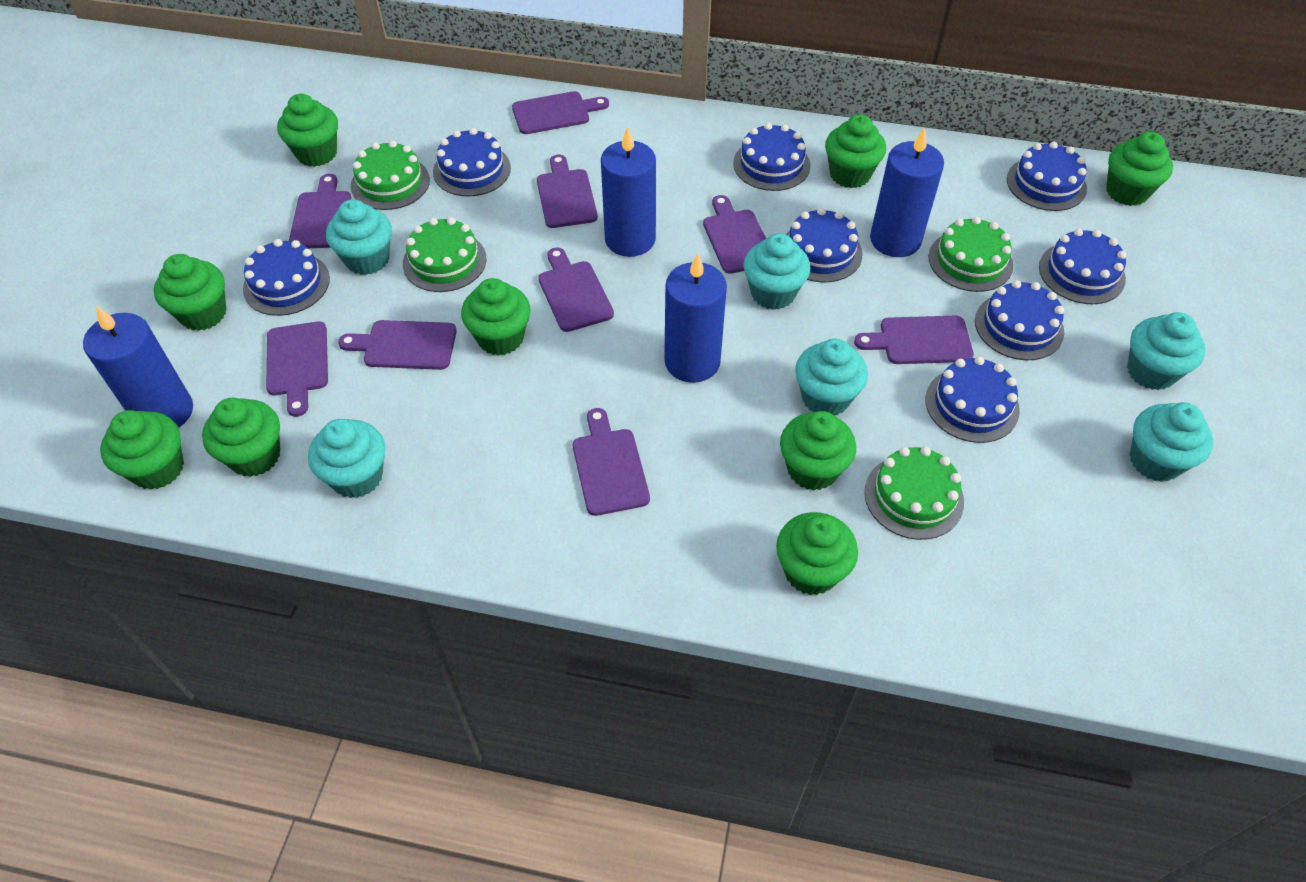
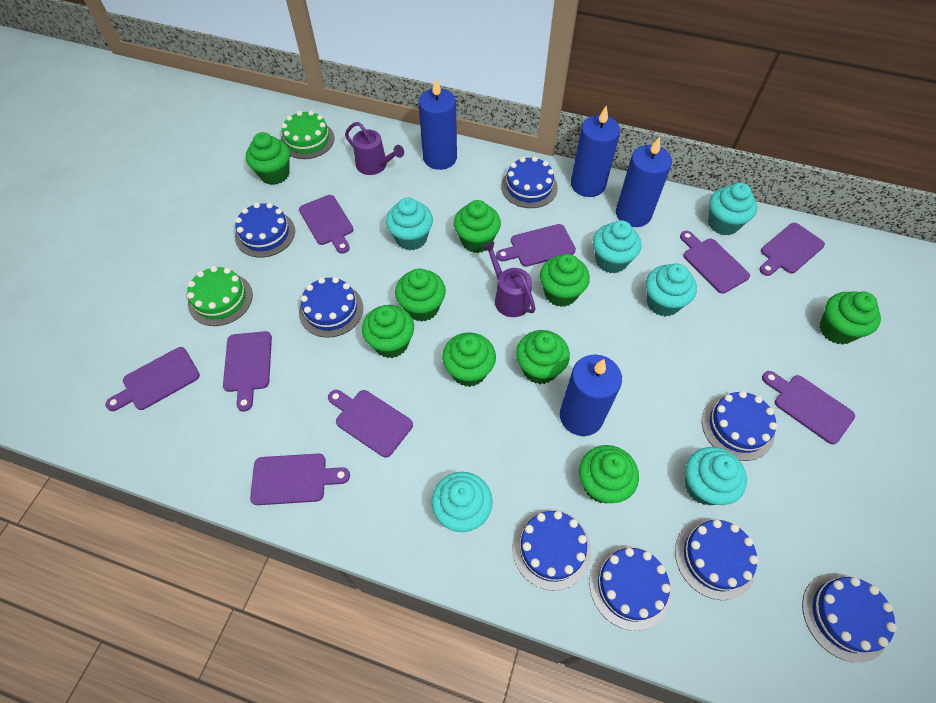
green cake: 4 -> 2
purple watering can: 0 -> 2

